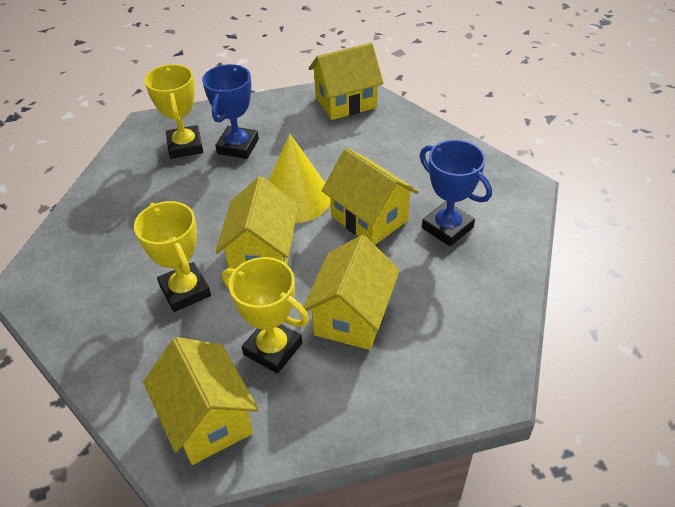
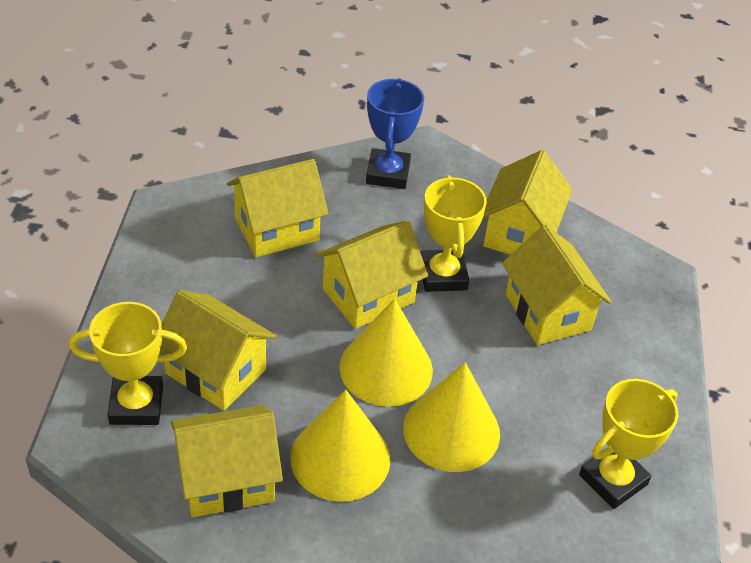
blue trophy: 2 -> 1
yellow cone: 1 -> 3
yellow house: 5 -> 6

